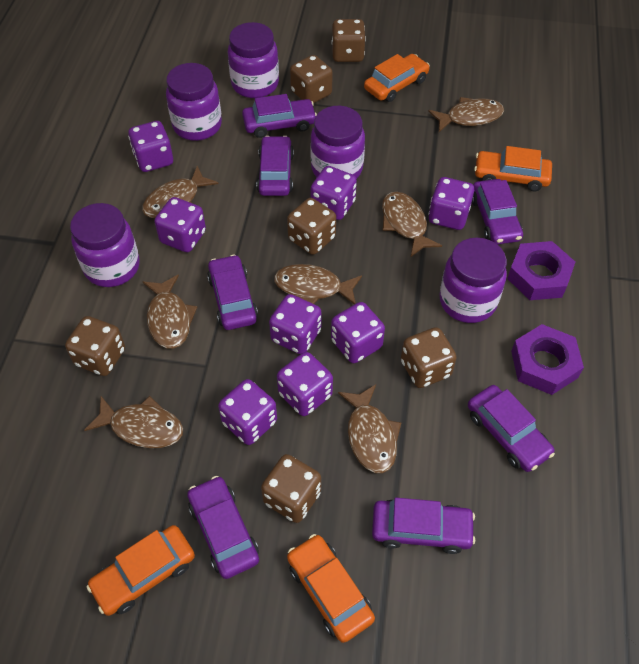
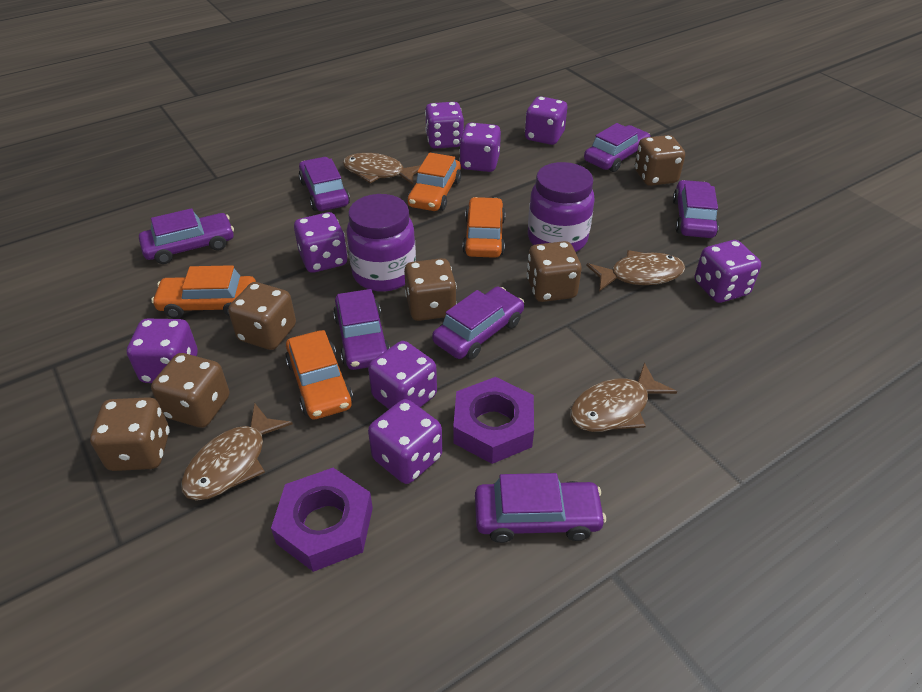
brown fish: 7 -> 4
purple jar: 5 -> 2

